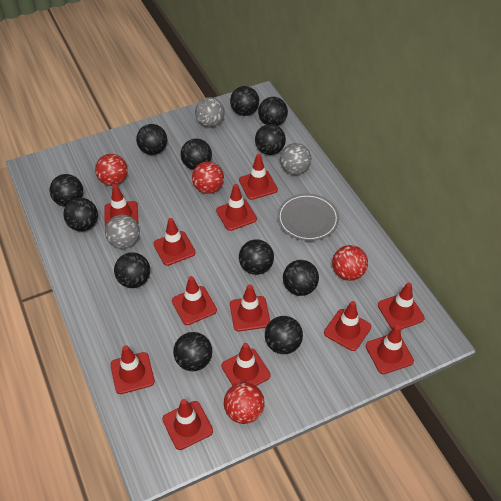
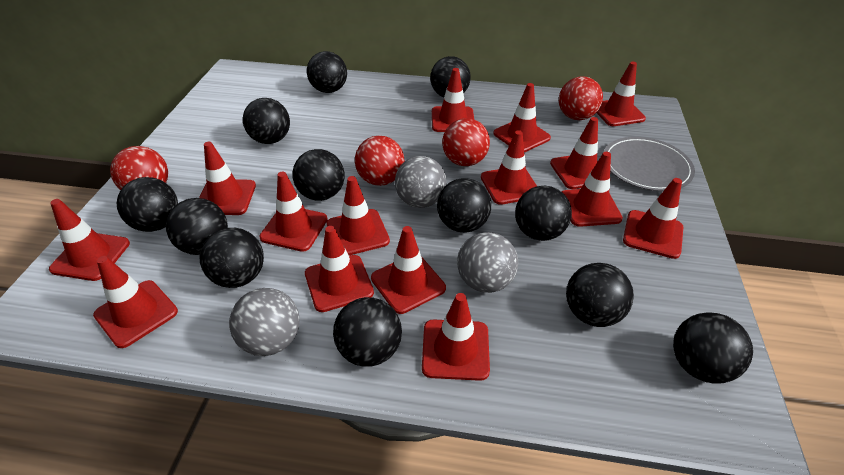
red traffic cone: 12 -> 15

